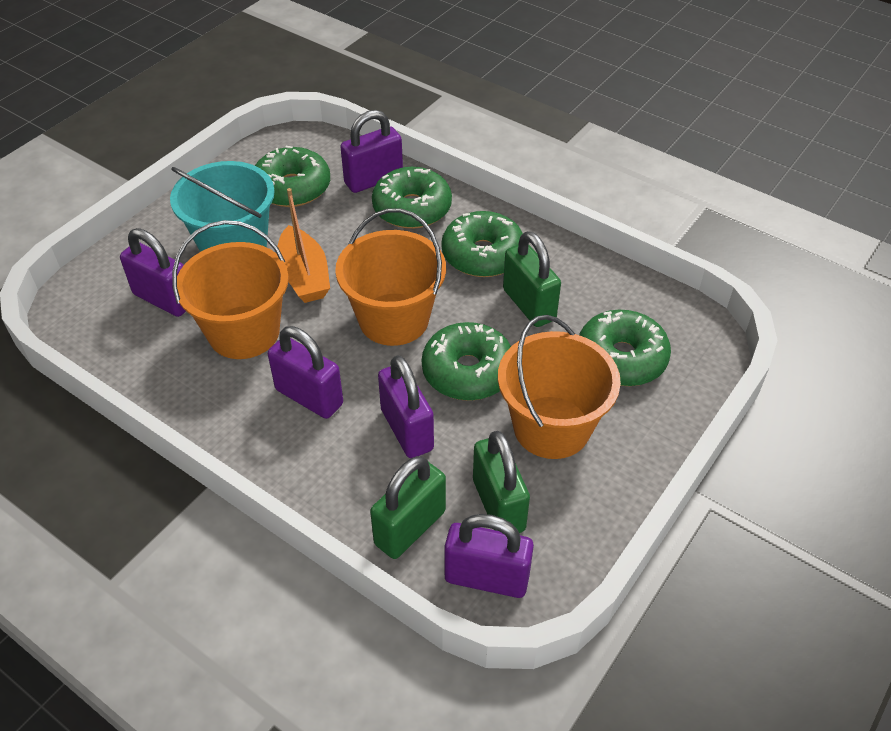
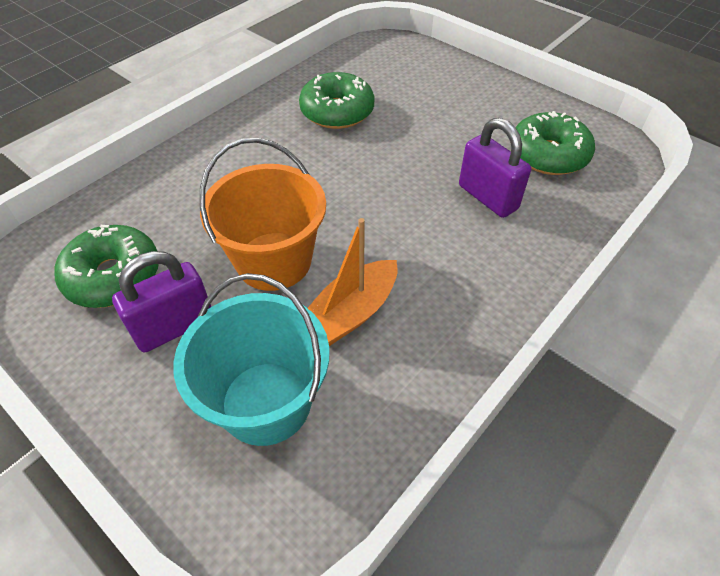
green donut: 5 -> 3
green padlock: 3 -> 0
orange bucket: 3 -> 1
purple padlock: 5 -> 2

